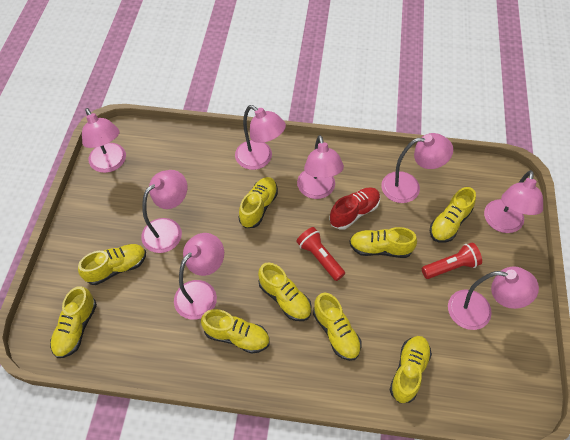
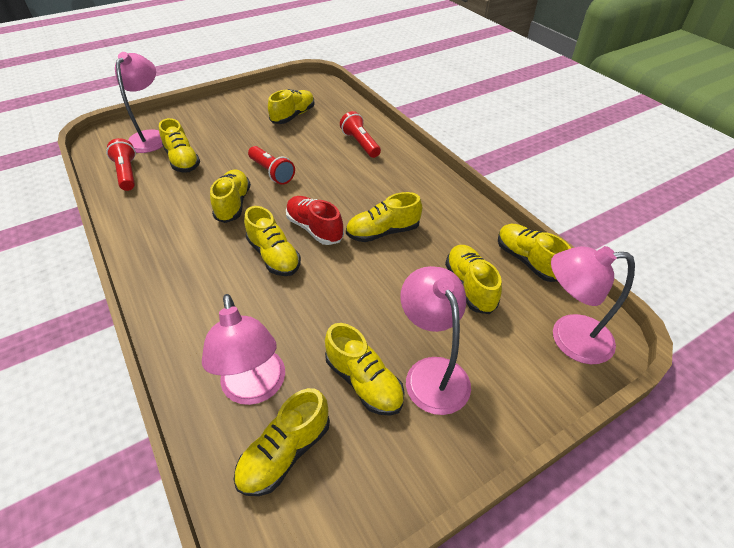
pink lamp: 8 -> 4
red flashlight: 2 -> 3

